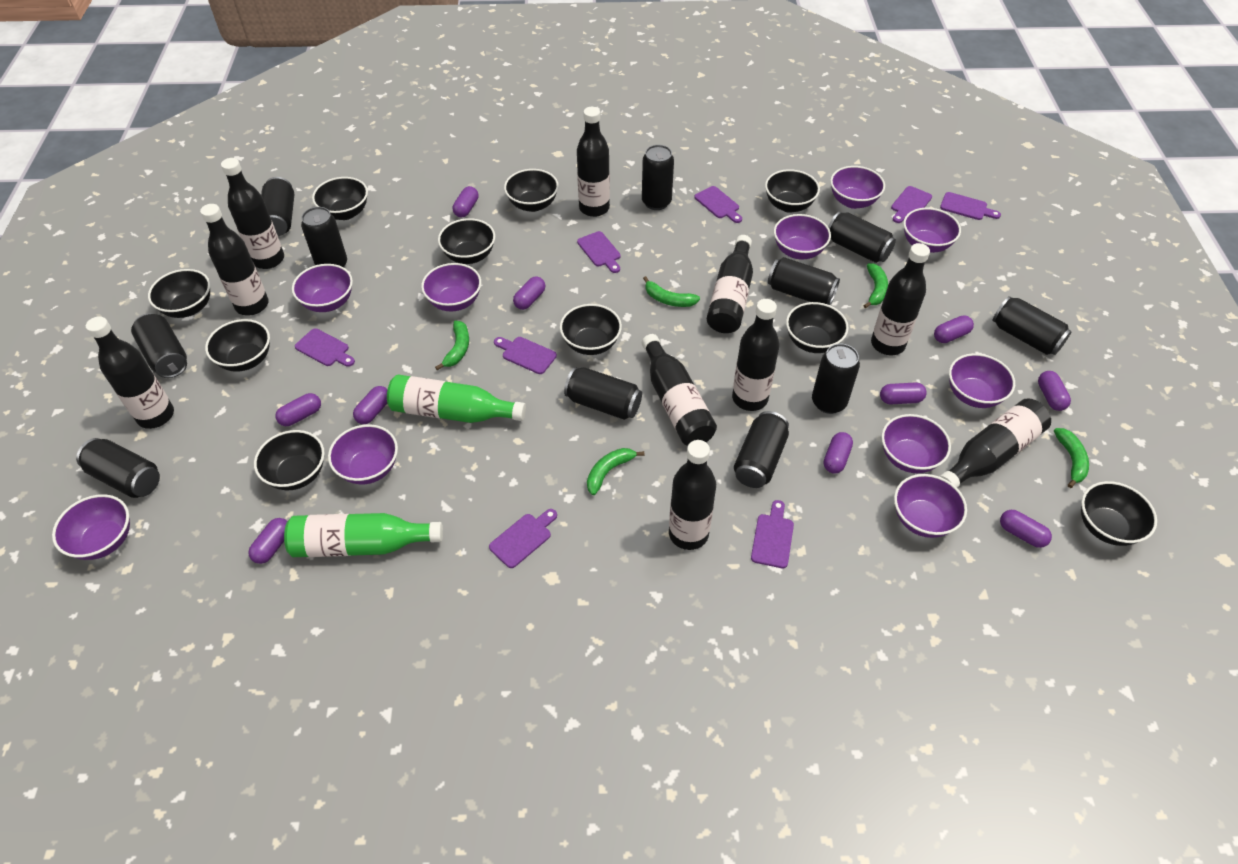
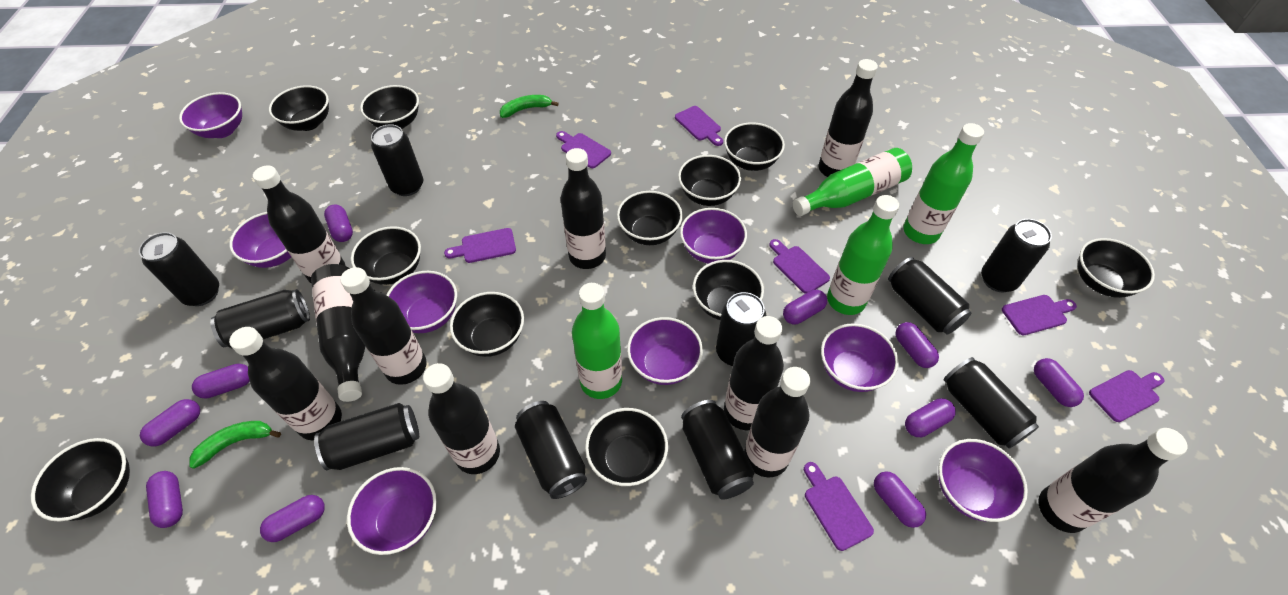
black bowl: 10 -> 11
black can: 11 -> 10
green banana: 5 -> 2
green bottle: 2 -> 4
purple bowl: 10 -> 8
purple cutting board: 8 -> 7

